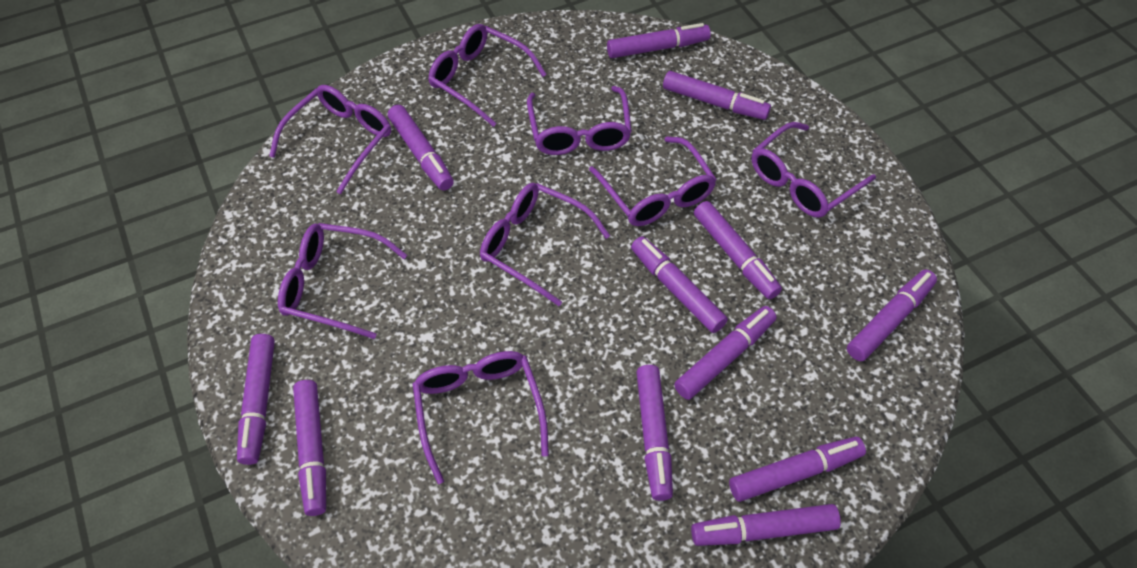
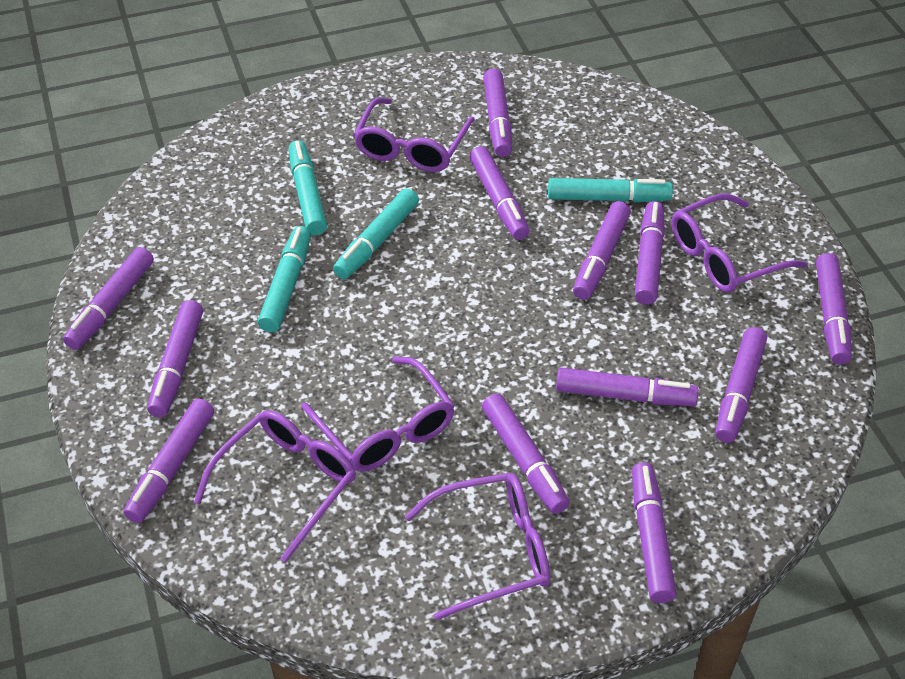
purple glasses: 8 -> 5
turquoise marker: 0 -> 4

